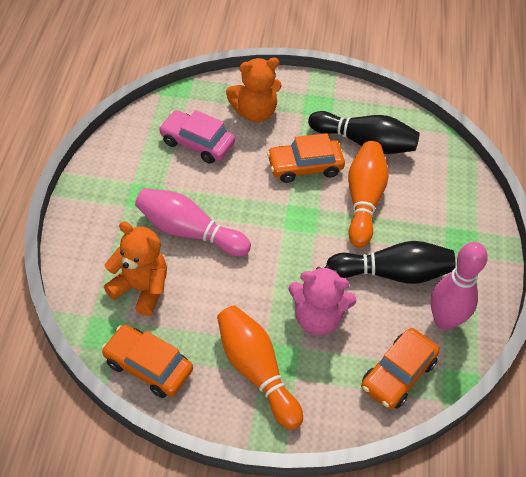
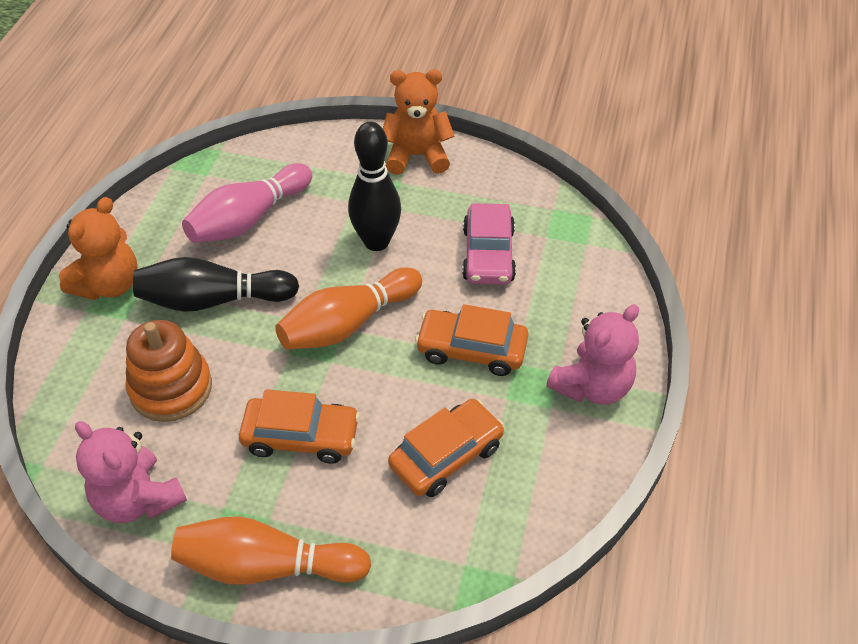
orange stacking toy: 0 -> 1
pink bowling pin: 2 -> 1
pink teddy bear: 1 -> 2

